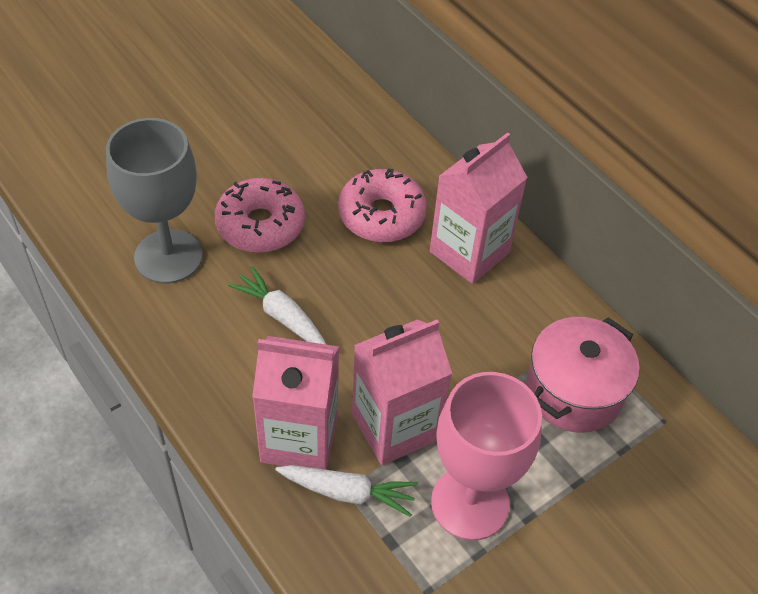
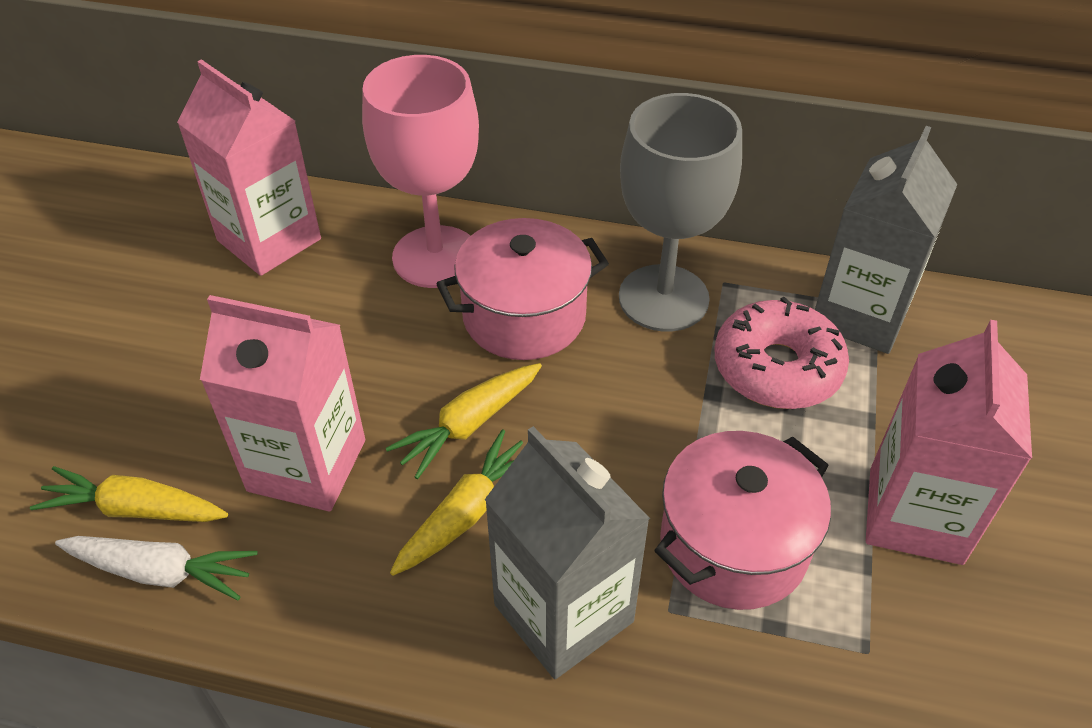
grey carton: 0 -> 2
pink donut: 2 -> 1
pink pot: 1 -> 2
white carrot: 2 -> 1
yellow carrot: 0 -> 3

